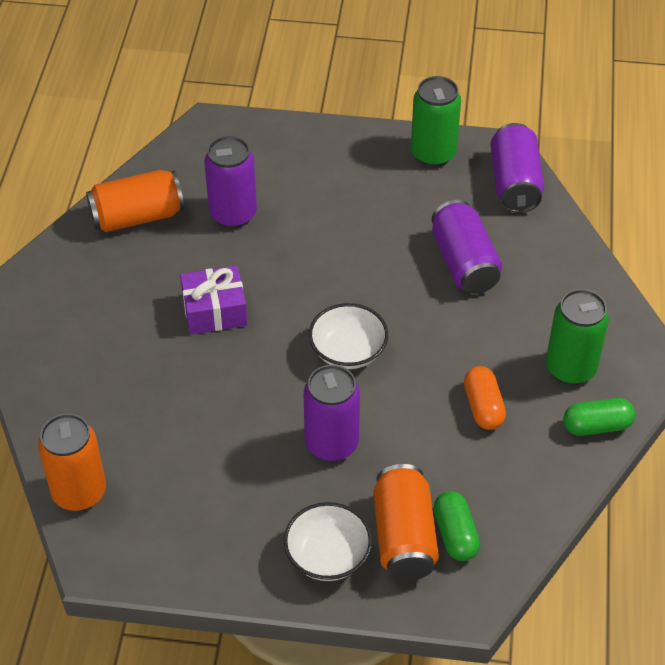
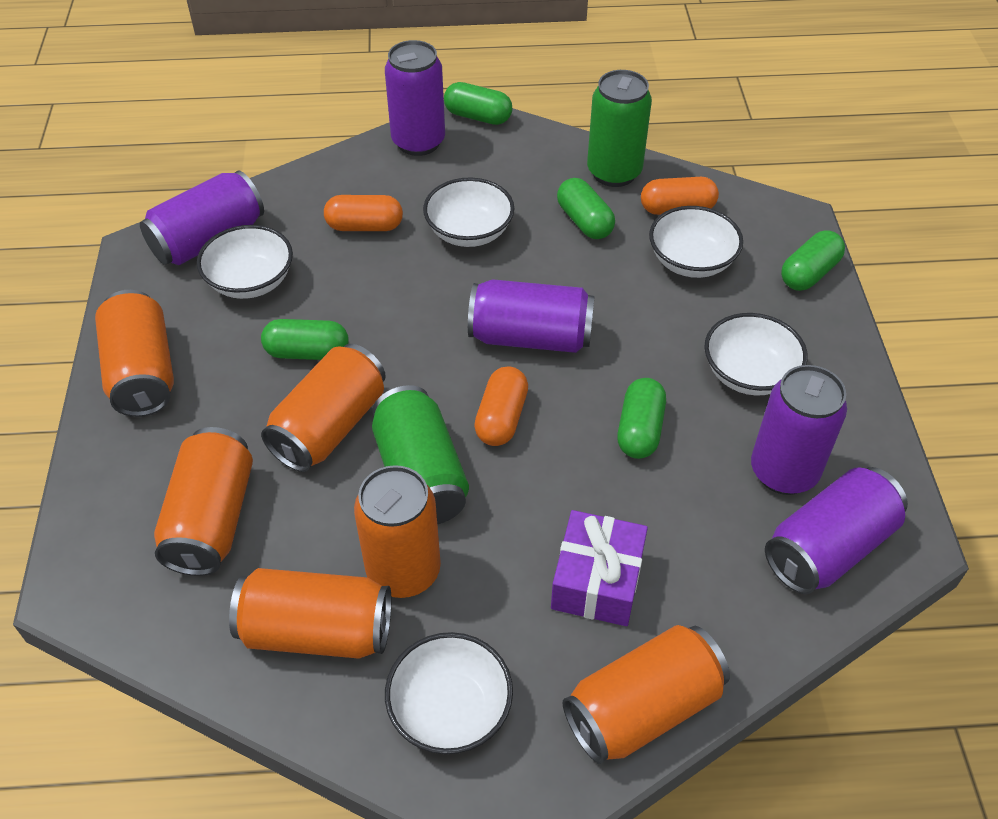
green capsule: 2 -> 5
orange can: 3 -> 6
orange capsule: 1 -> 3
purple can: 4 -> 5
white bowl: 2 -> 5

